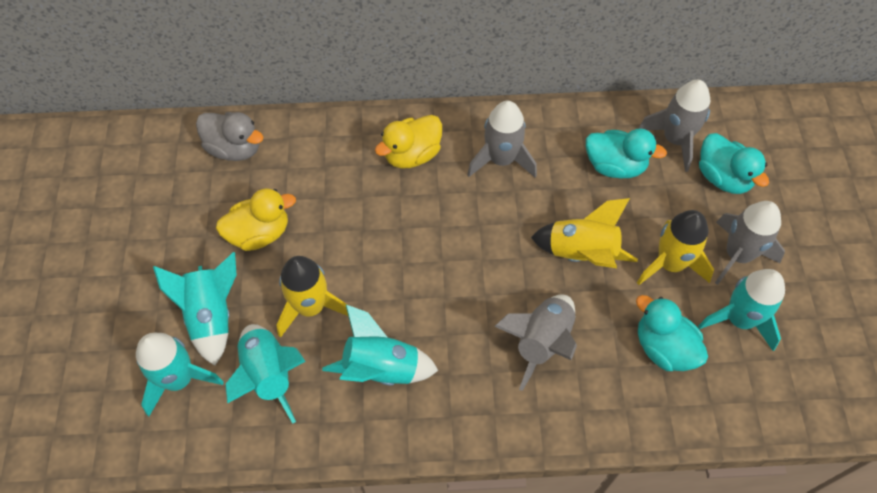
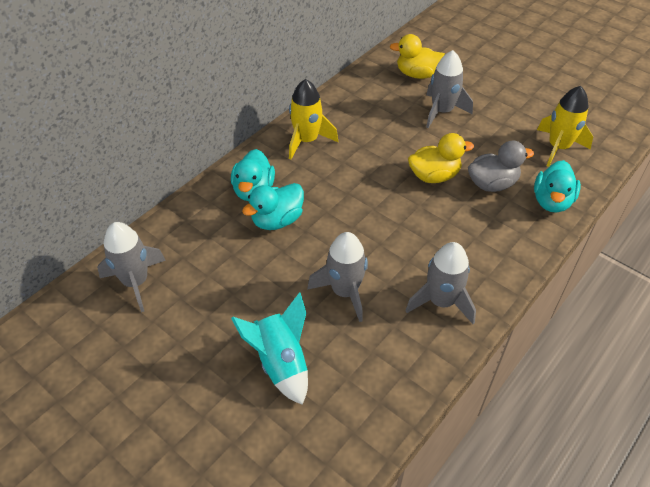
turquoise rocket: 5 -> 1
yellow rocket: 3 -> 2

